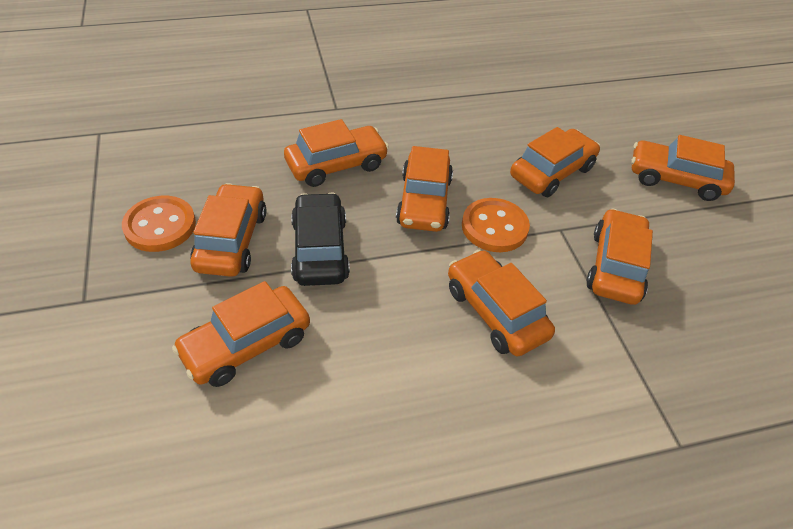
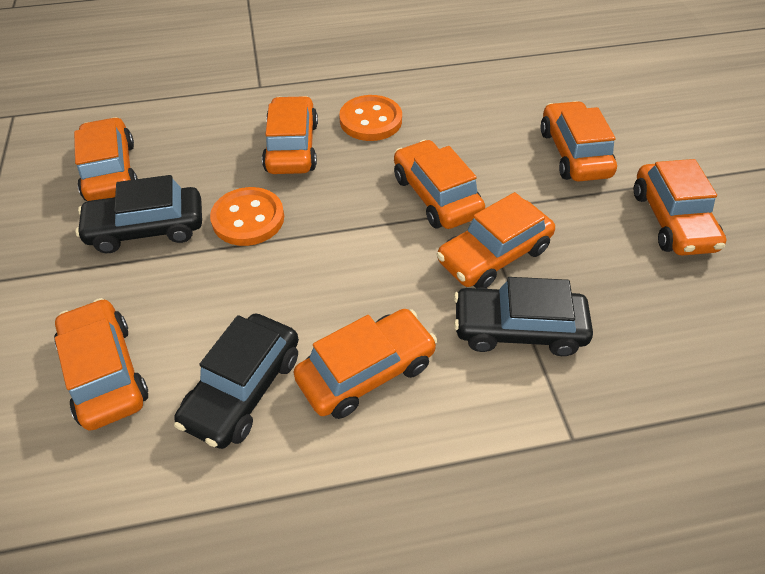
black car: 1 -> 3

